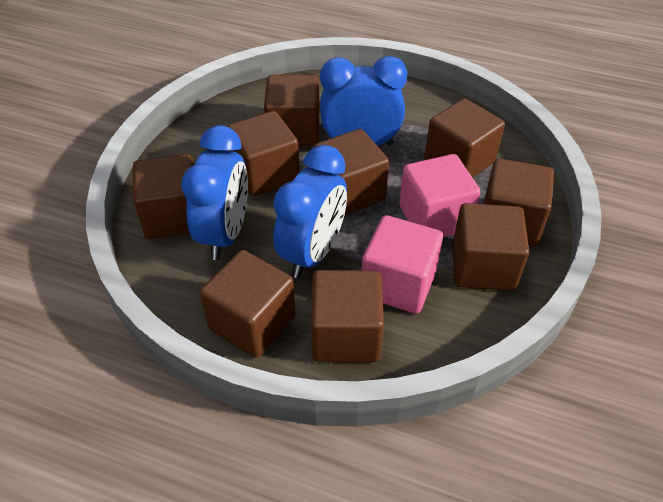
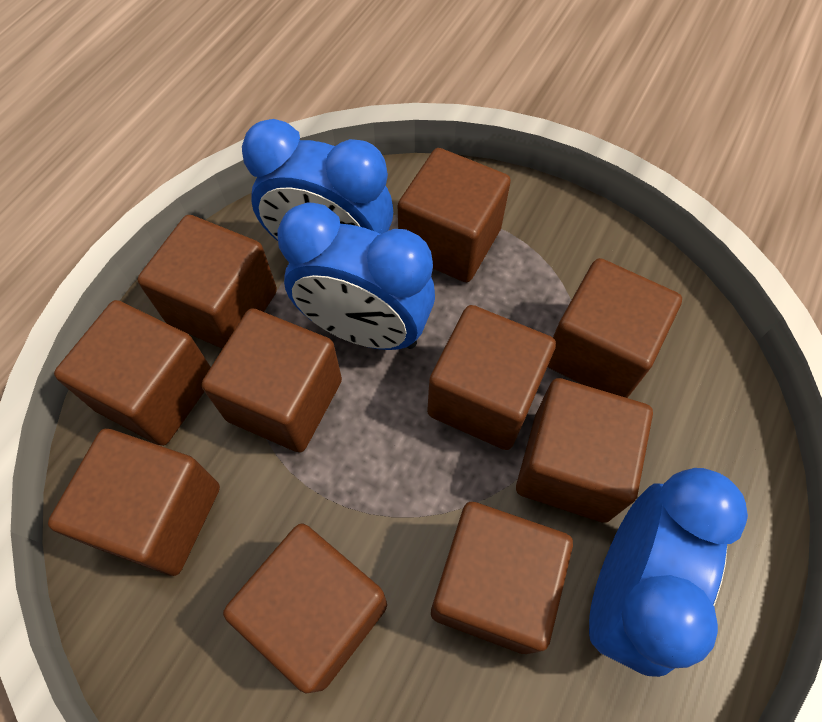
brown cube: 9 -> 10
pink cube: 2 -> 0

